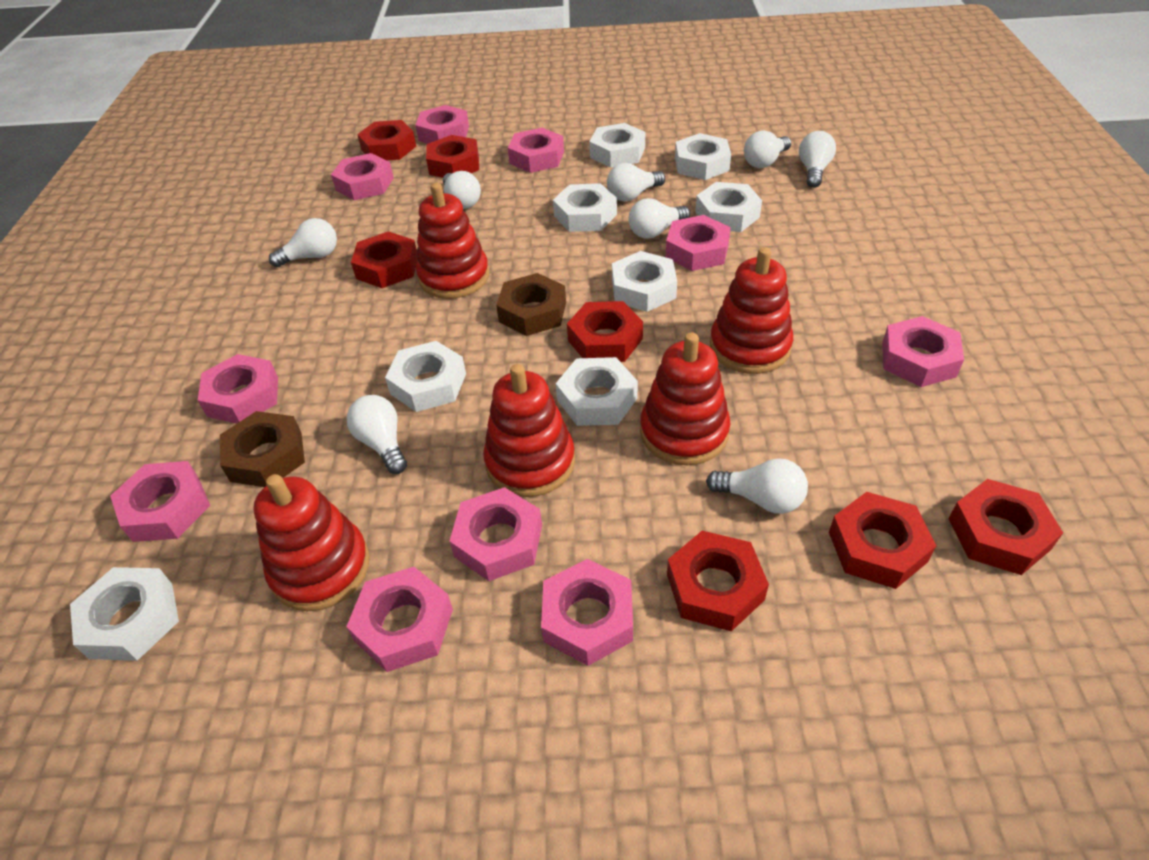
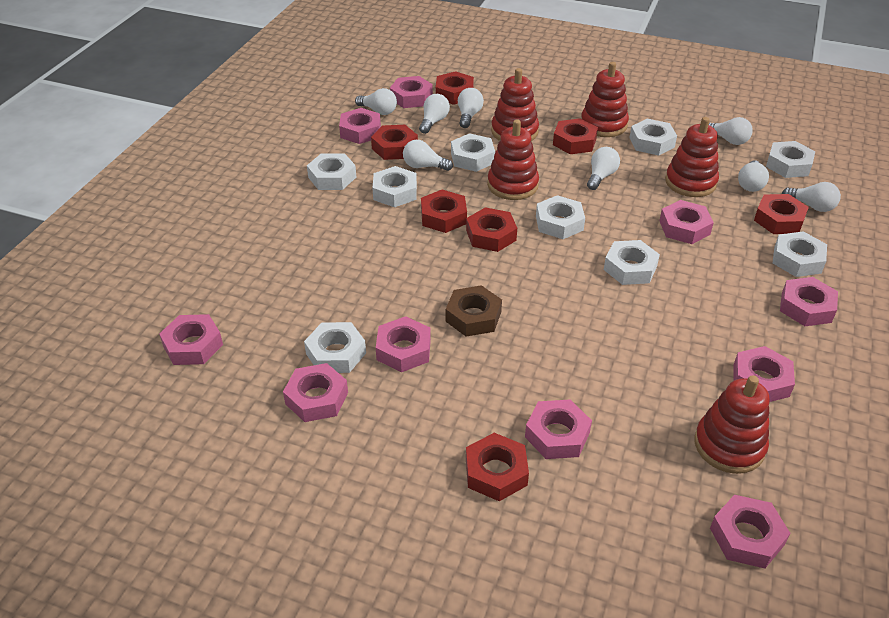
brown nut: 2 -> 1
white nut: 8 -> 9

